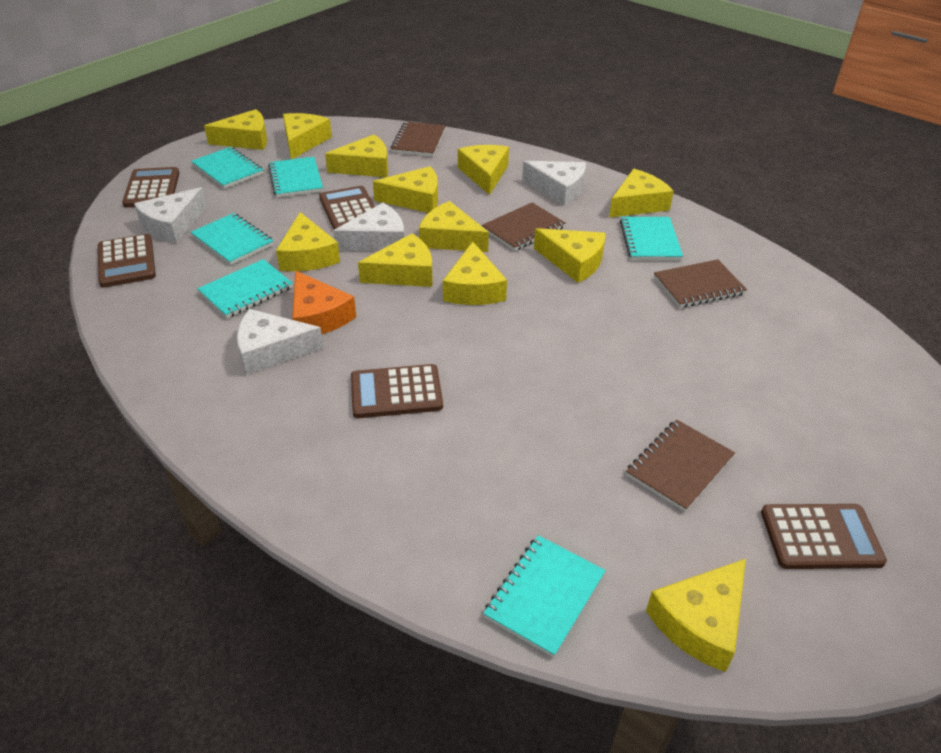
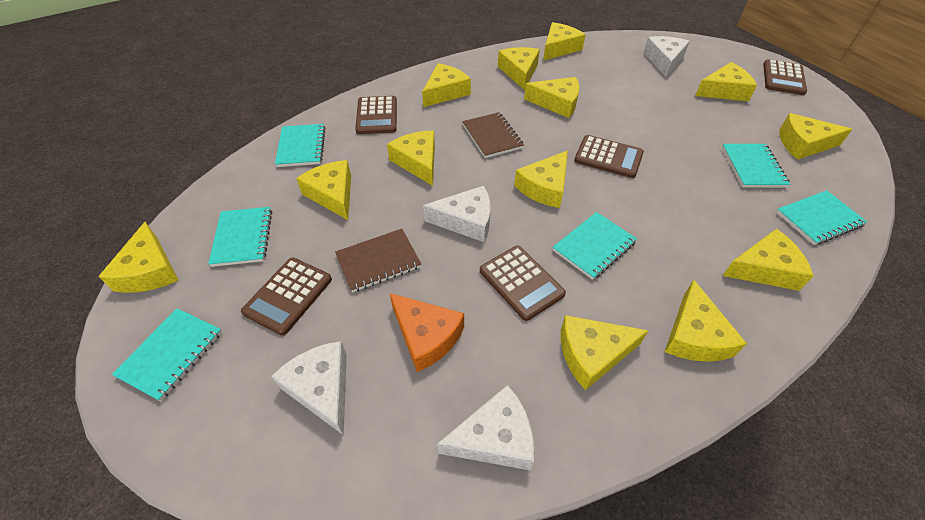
brown notebook: 4 -> 2
yellow cheese: 12 -> 13

